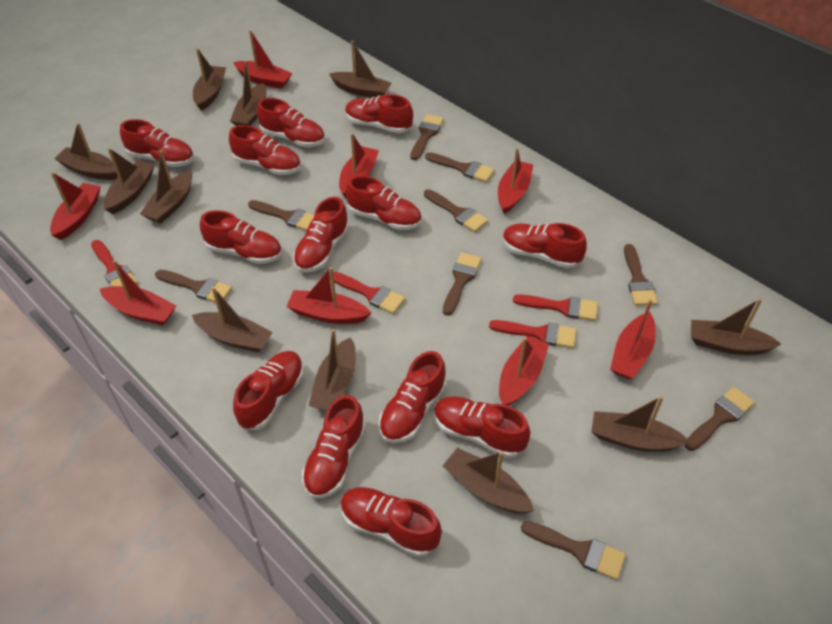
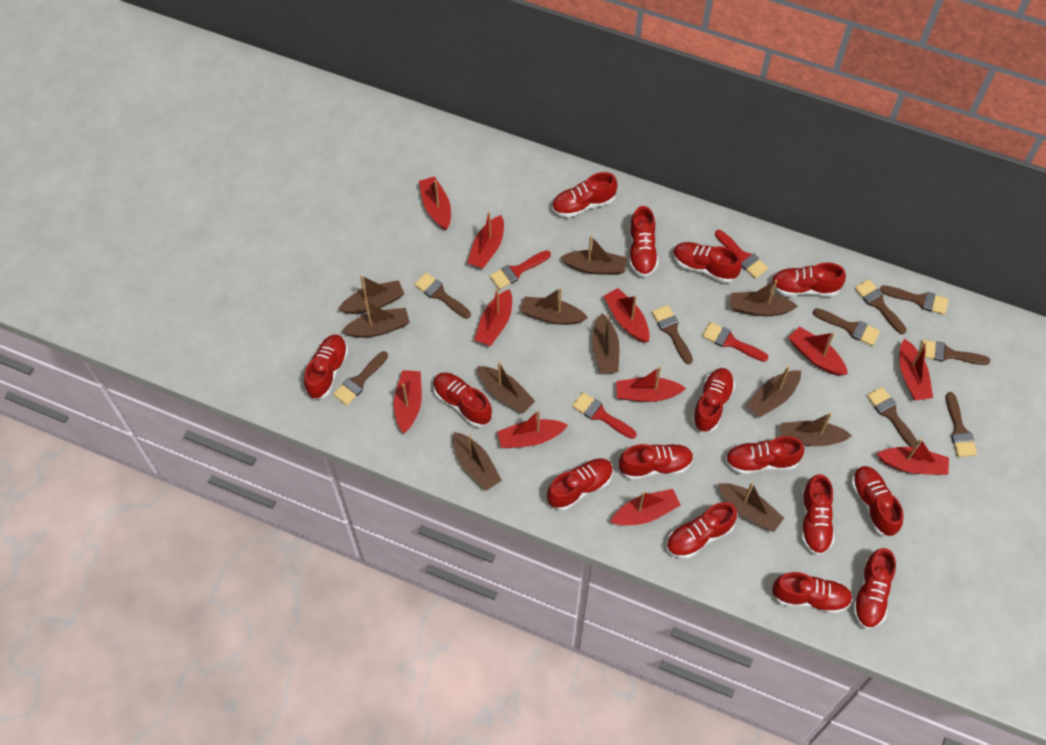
red boat: 8 -> 11
red shoe: 13 -> 15

